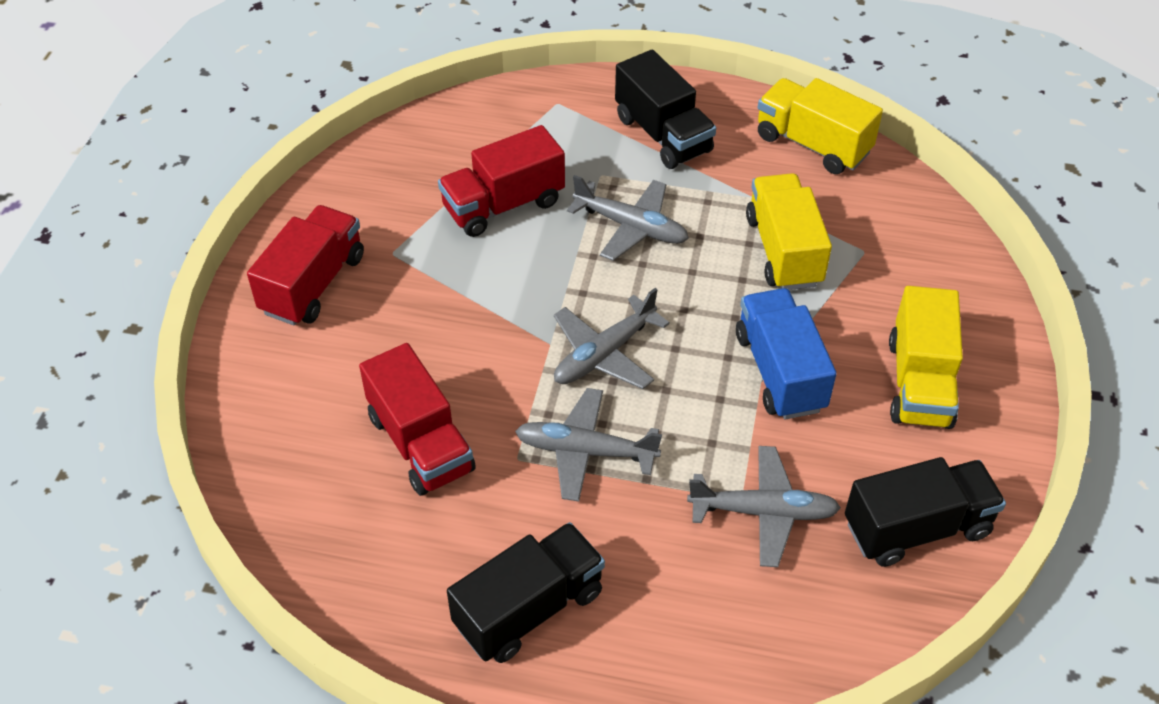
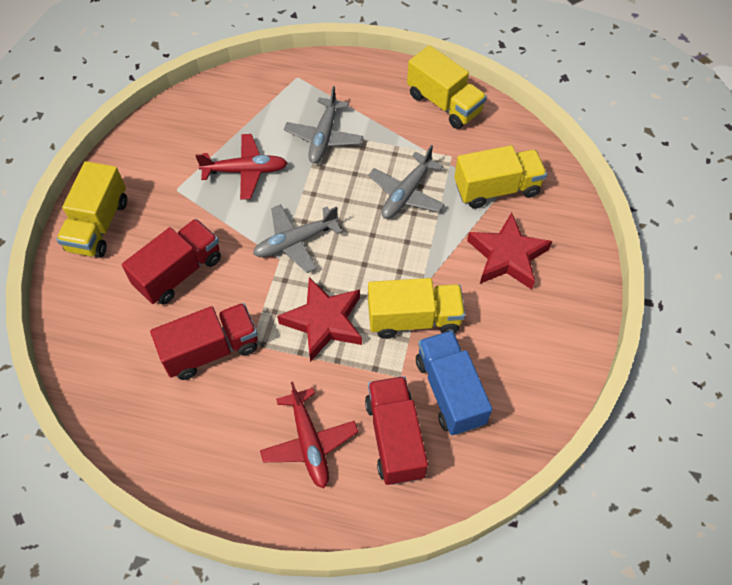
black truck: 3 -> 0
grey plane: 4 -> 3
red plane: 0 -> 2
red star: 0 -> 2
yellow truck: 3 -> 4

